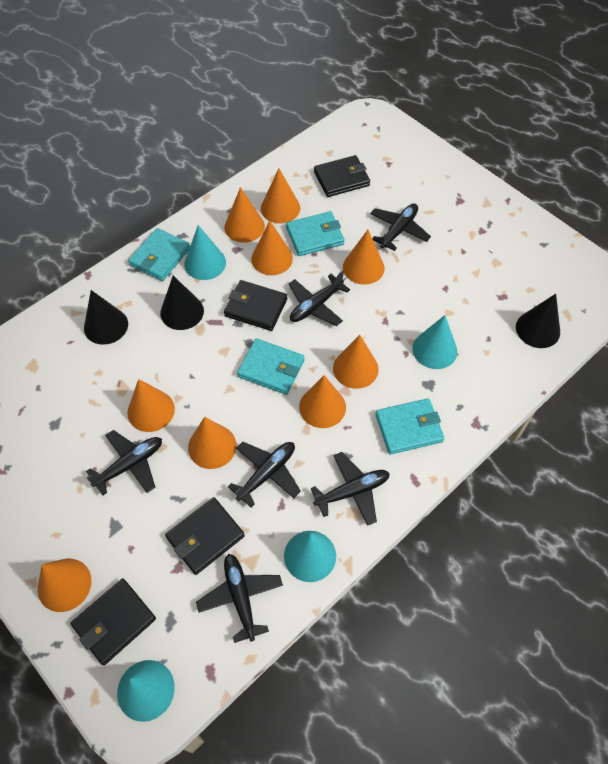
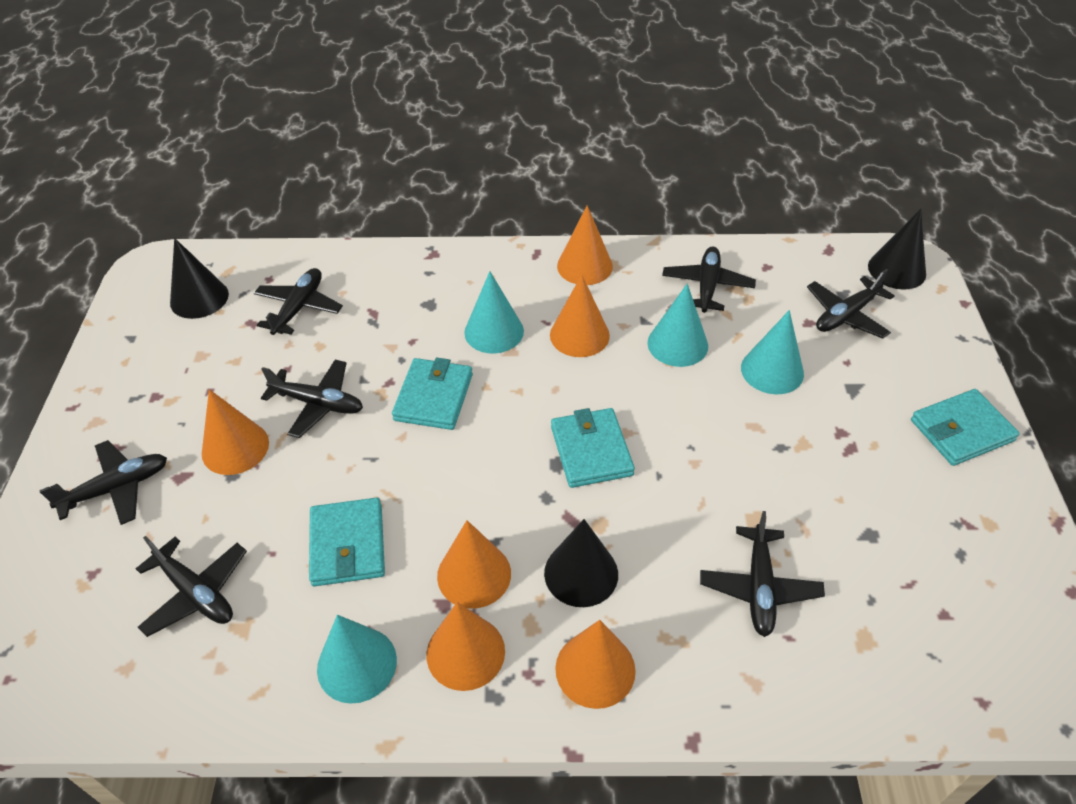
black plane: 6 -> 7
black wallet: 4 -> 0
orange cone: 9 -> 6

